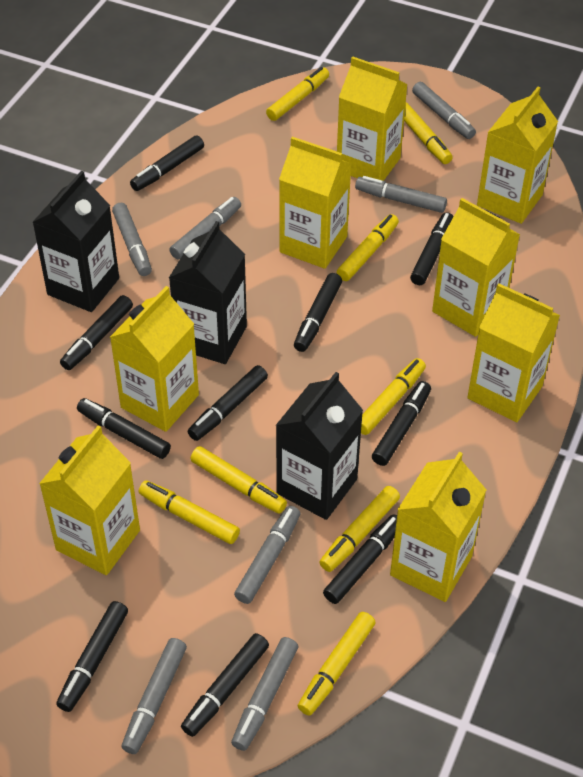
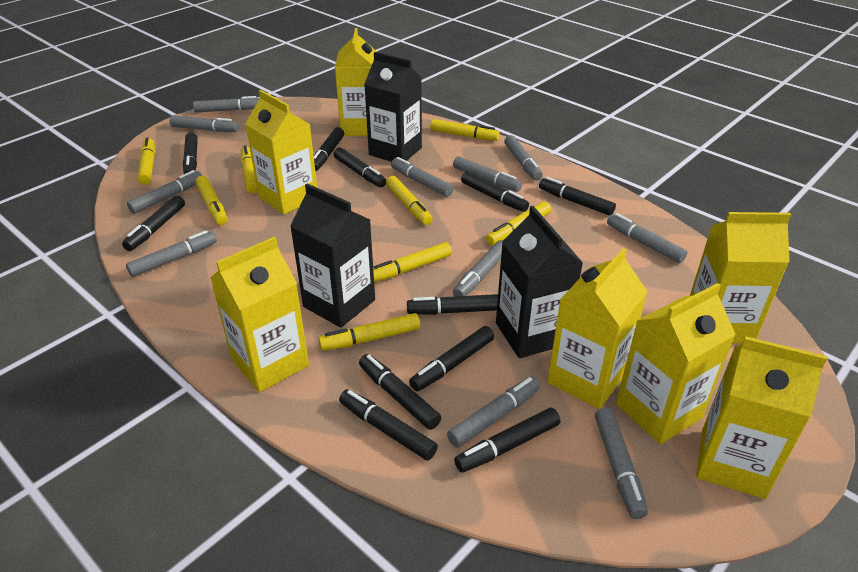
black marker: 10 -> 11
grey marker: 7 -> 11
yellow carton: 8 -> 7

